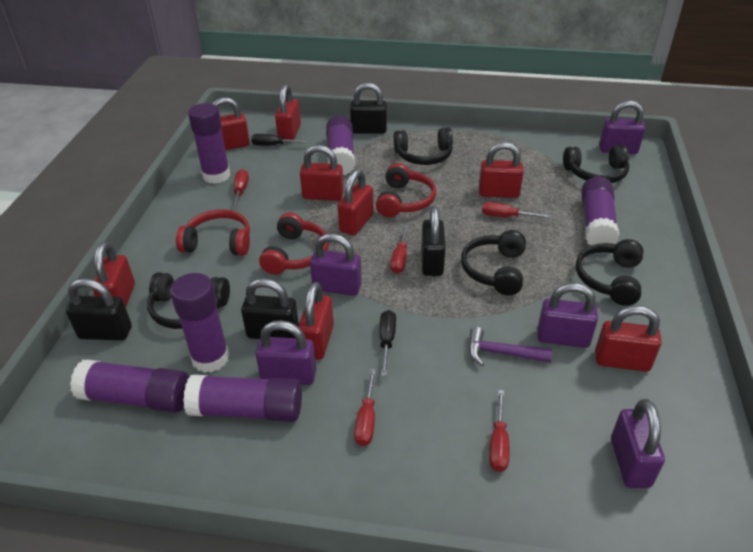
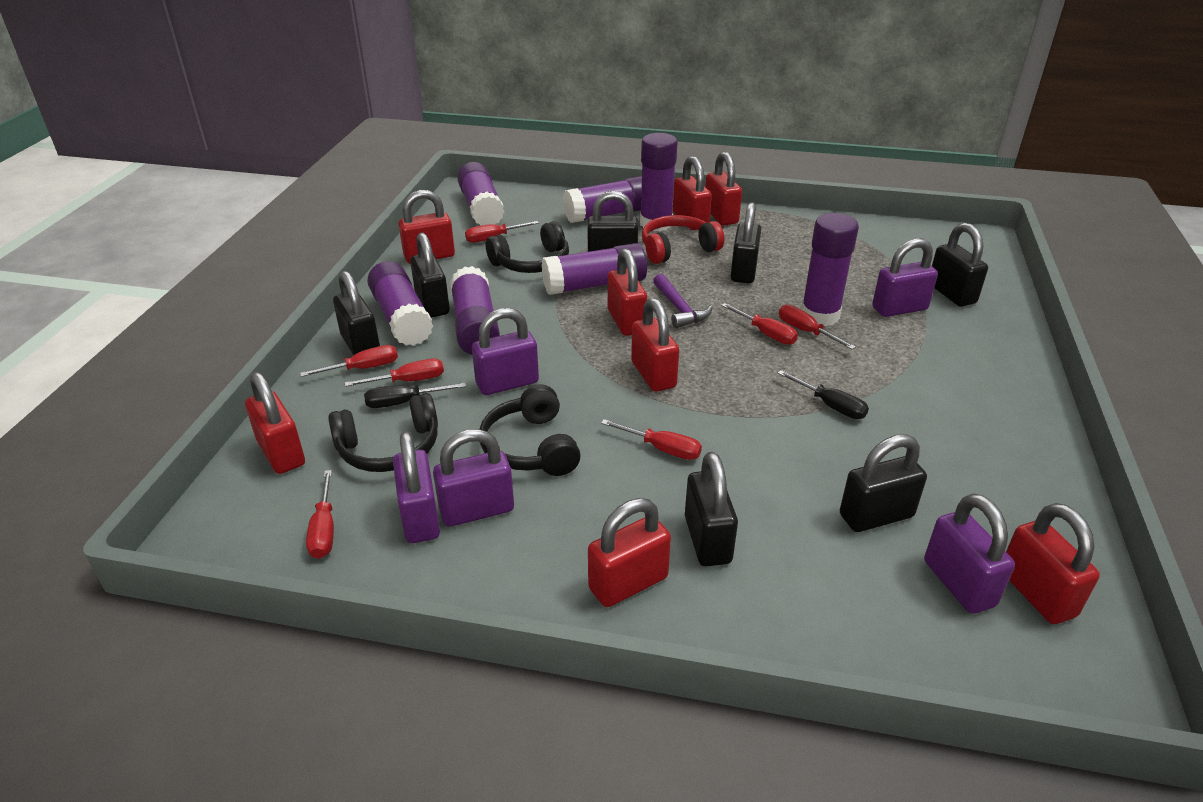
black headphones: 5 -> 3
black padlock: 4 -> 7
purple glue stick: 6 -> 7
red headphones: 3 -> 1
red screwdriver: 5 -> 7

